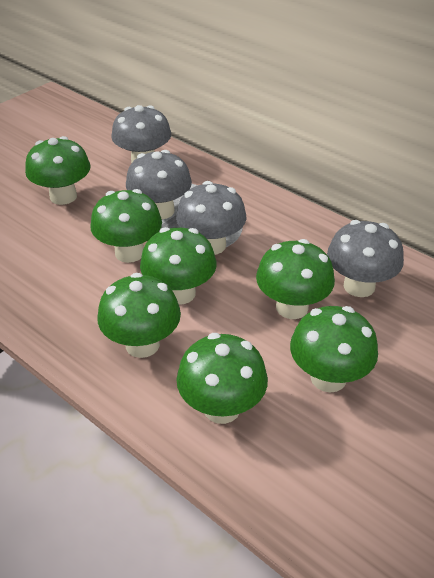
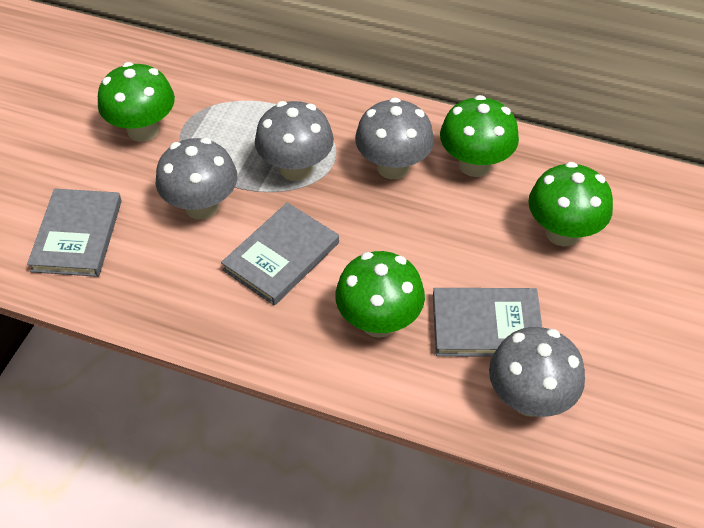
green mushroom: 7 -> 4
grey book: 0 -> 3

